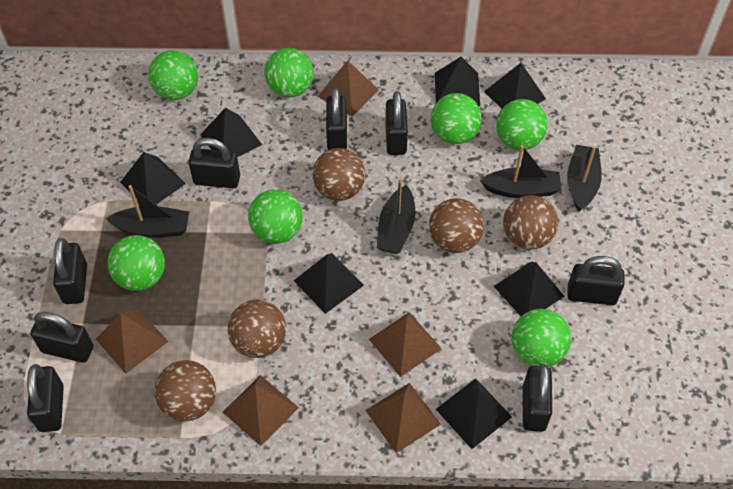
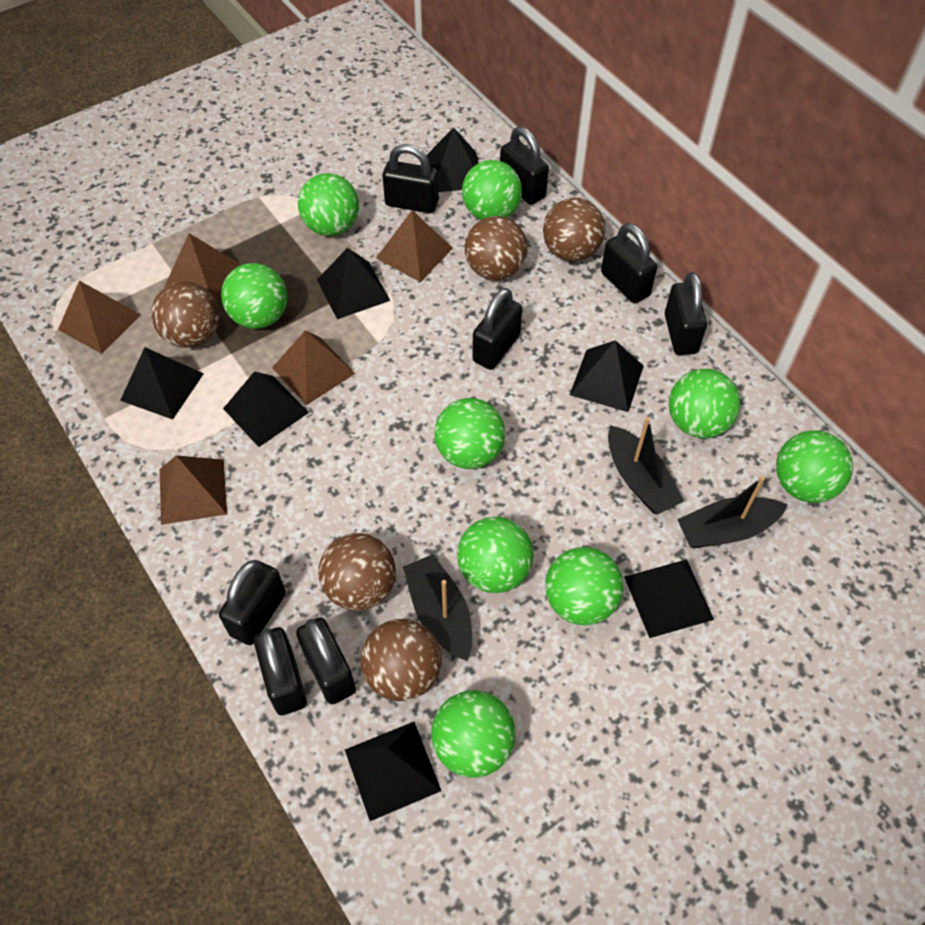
black boat: 4 -> 3
green ball: 7 -> 9

